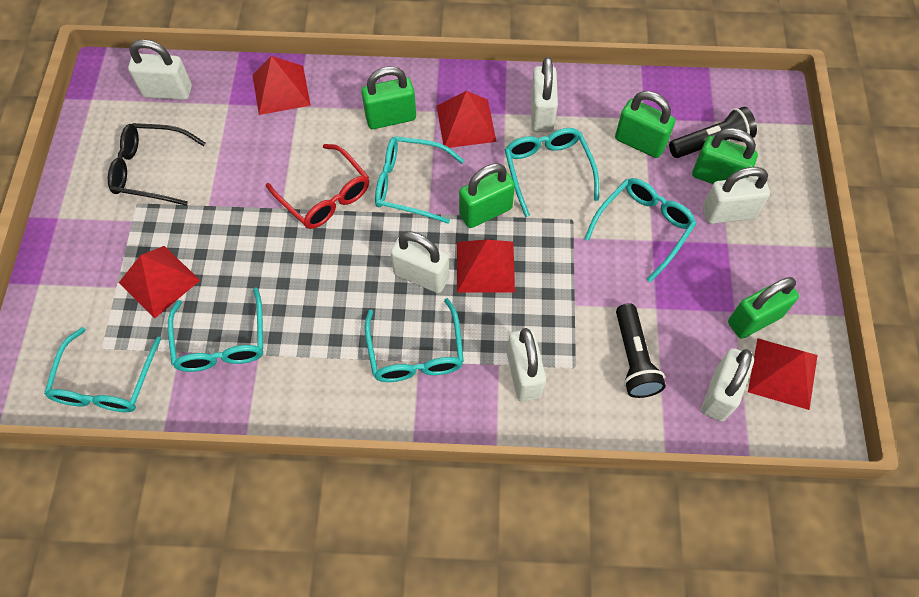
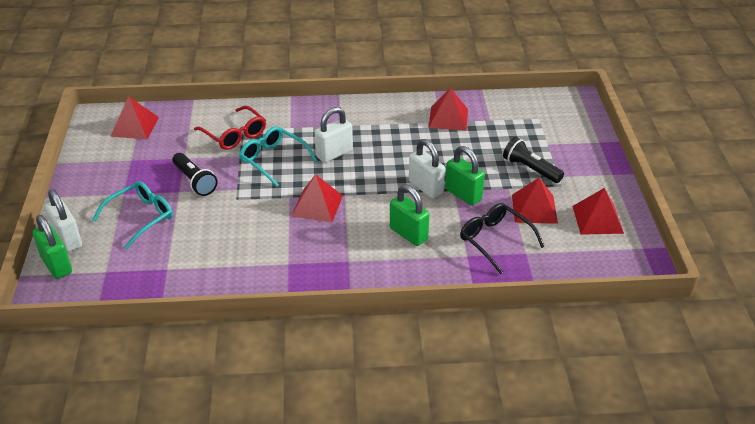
green padlock: 5 -> 3
turquoise glasses: 6 -> 2
white padlock: 6 -> 3

